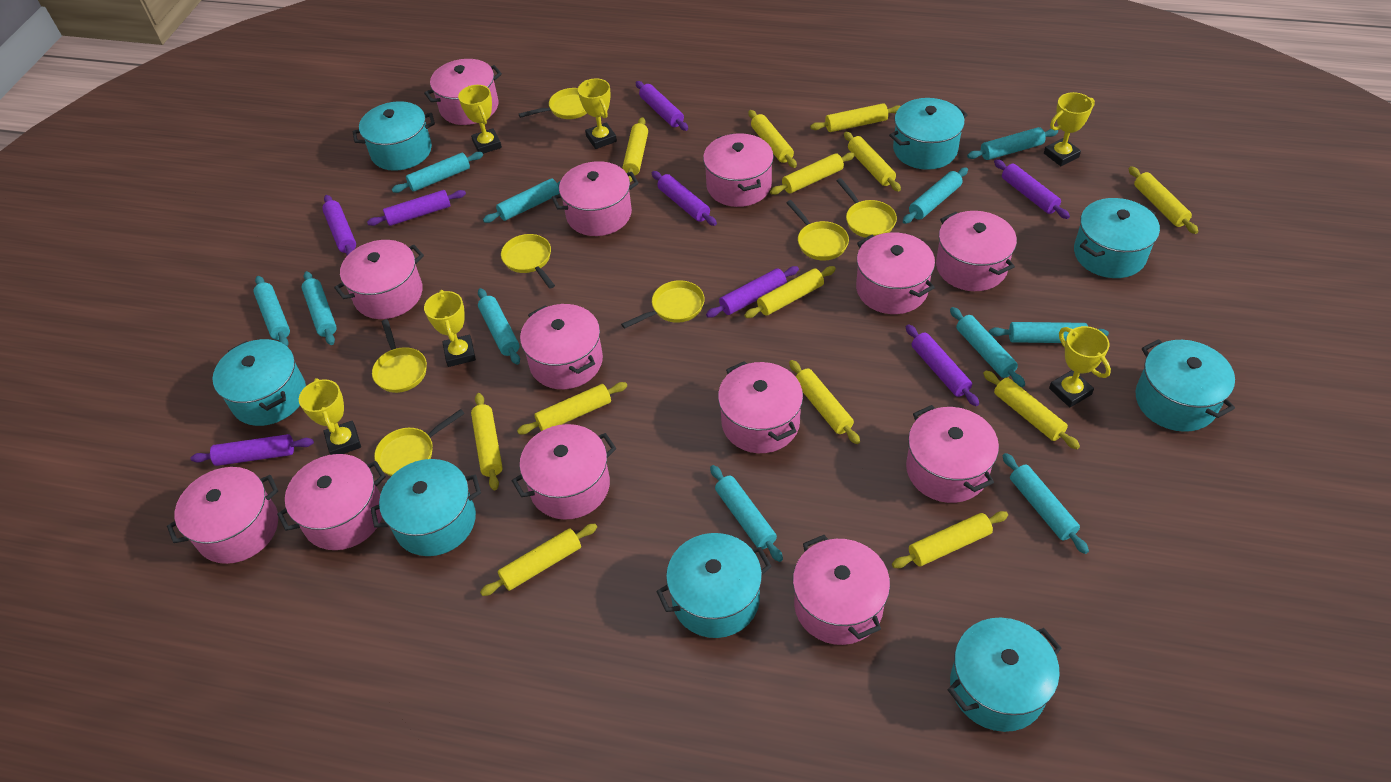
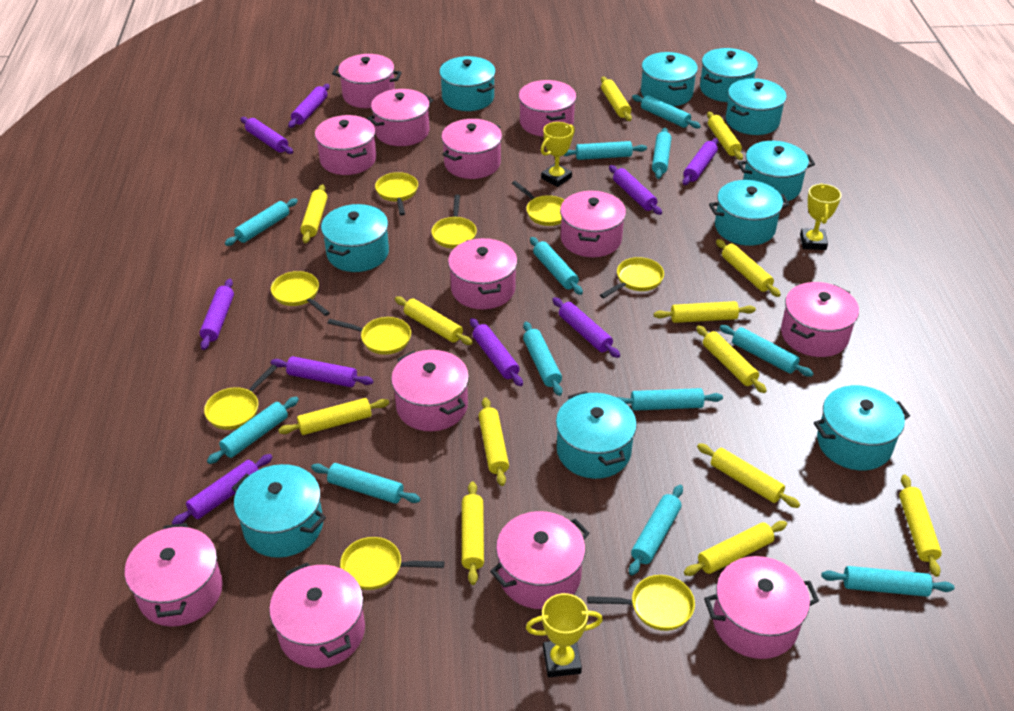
purple rolling pin: 8 -> 9
turquoise pot: 8 -> 10
turquoise rolling pin: 11 -> 12
yellow pan: 7 -> 9
yellow trophy: 6 -> 3

